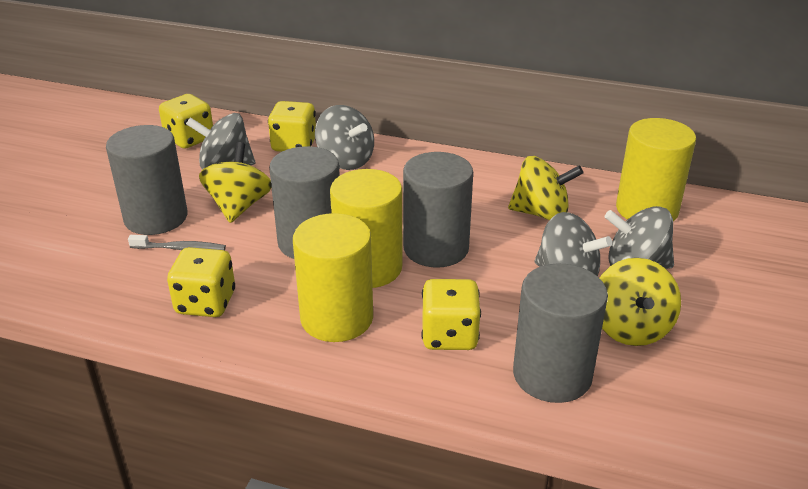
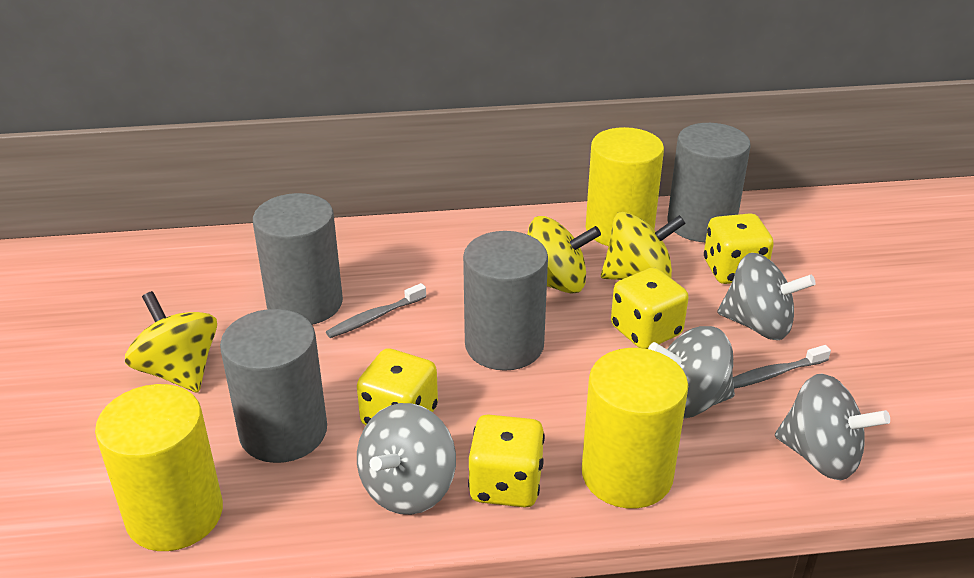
grey toothbrush: 1 -> 2

